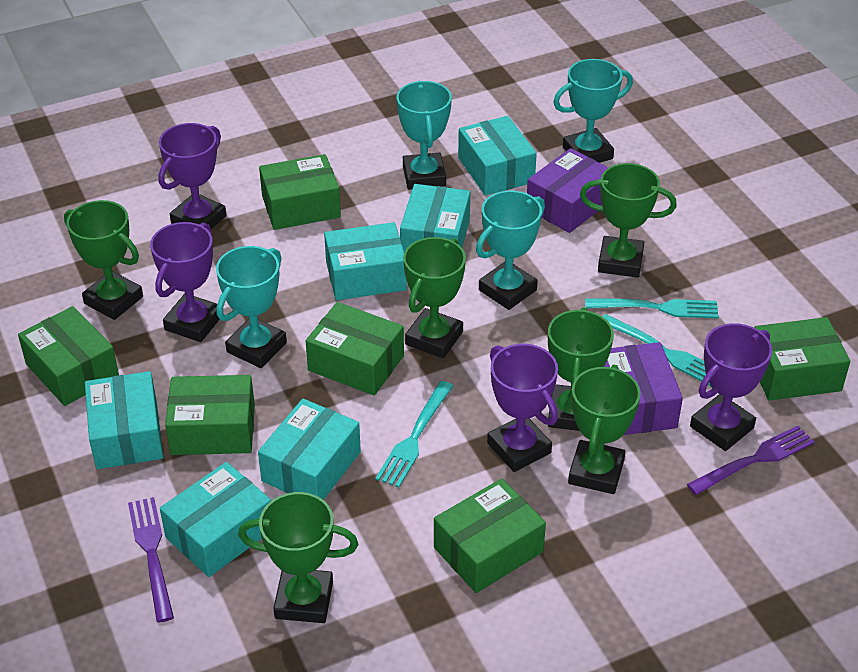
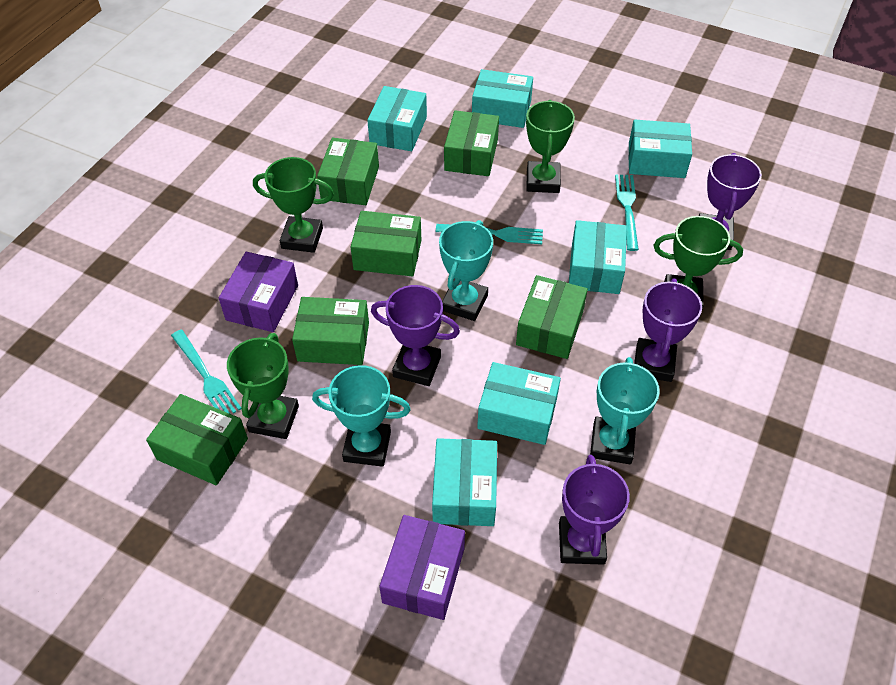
green trophy: 6 -> 4
purple fork: 2 -> 0
turquoise trophy: 4 -> 3

